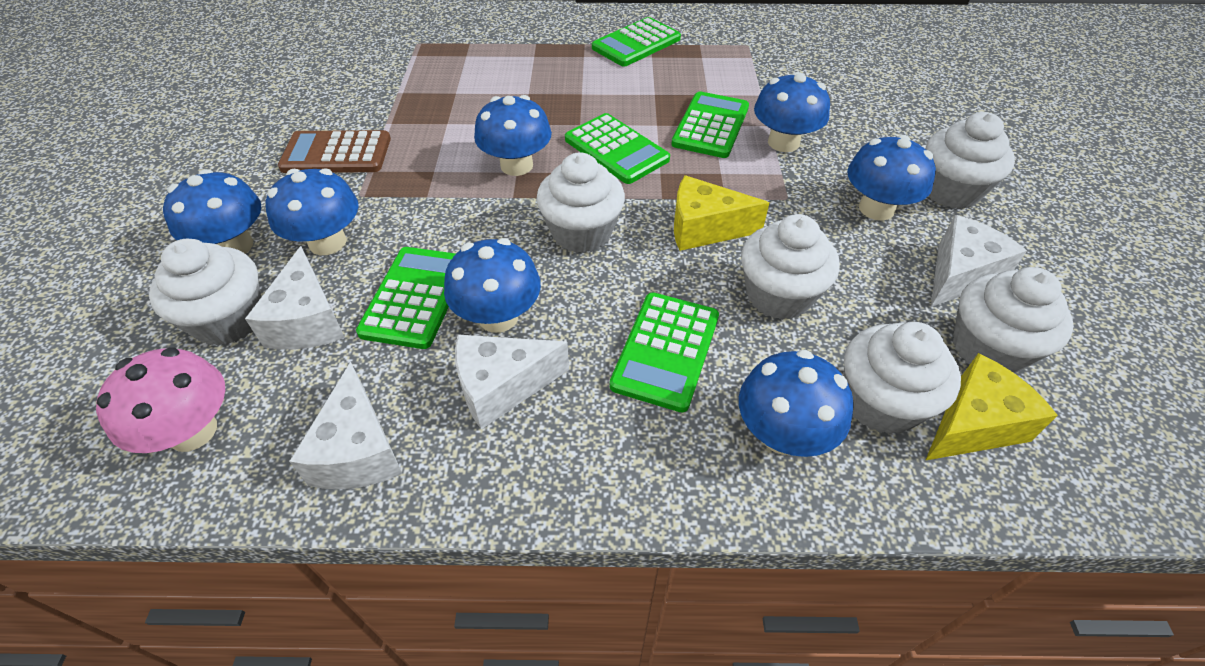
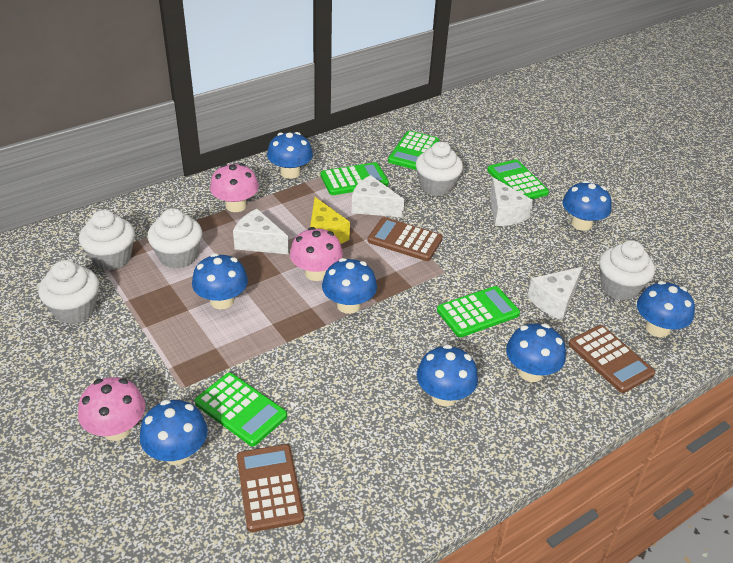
blue mushroom: 7 -> 8
brown calculator: 1 -> 3
pink mushroom: 1 -> 3
white cupcake: 6 -> 5
yellow cheese: 2 -> 1

